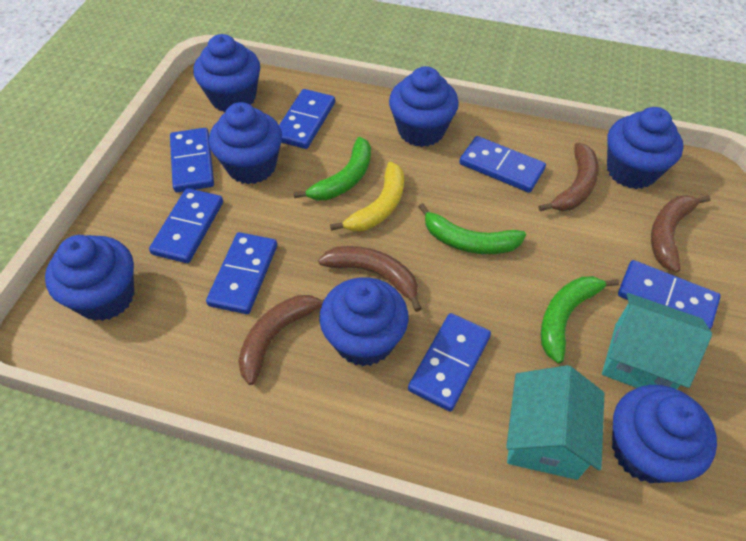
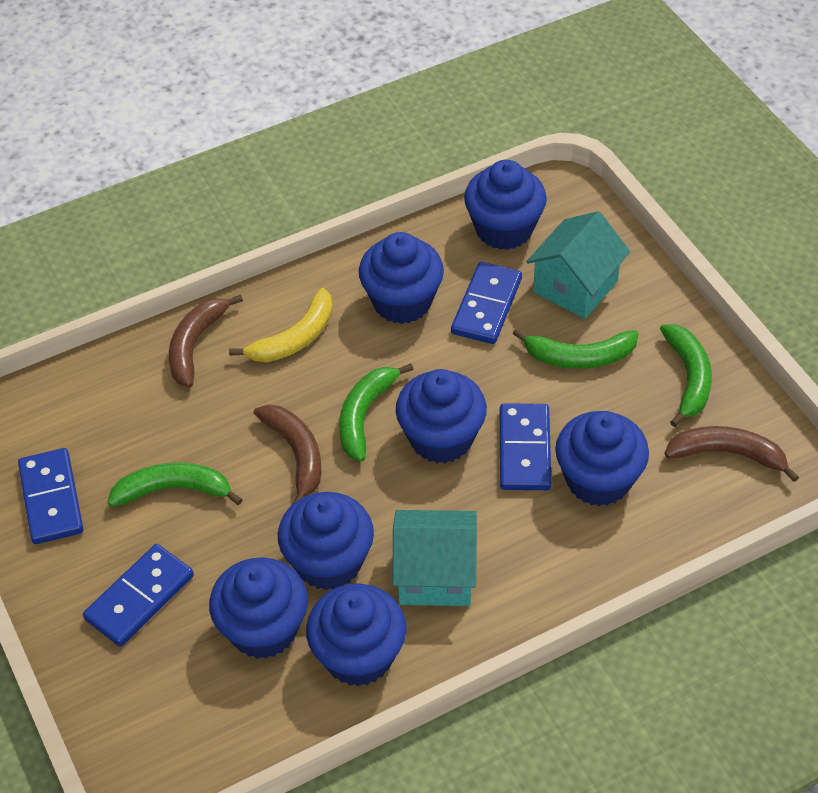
blue domino: 7 -> 4
brown banana: 4 -> 3
green banana: 3 -> 4

